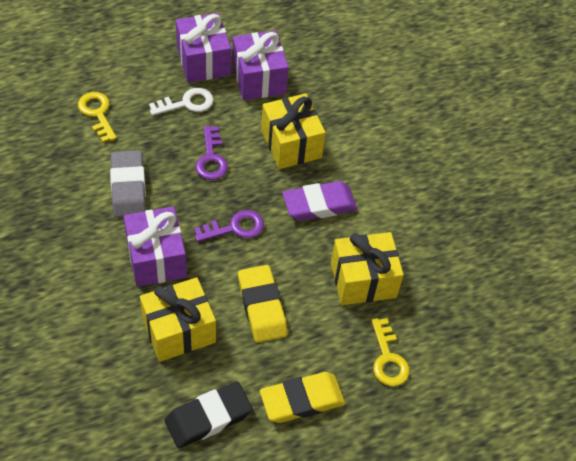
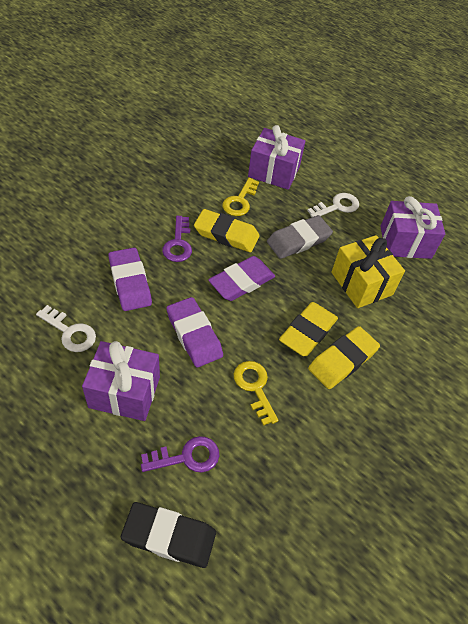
purple eraser: 1 -> 3
white key: 1 -> 2
yellow eraser: 2 -> 3
yellow gift: 3 -> 1

